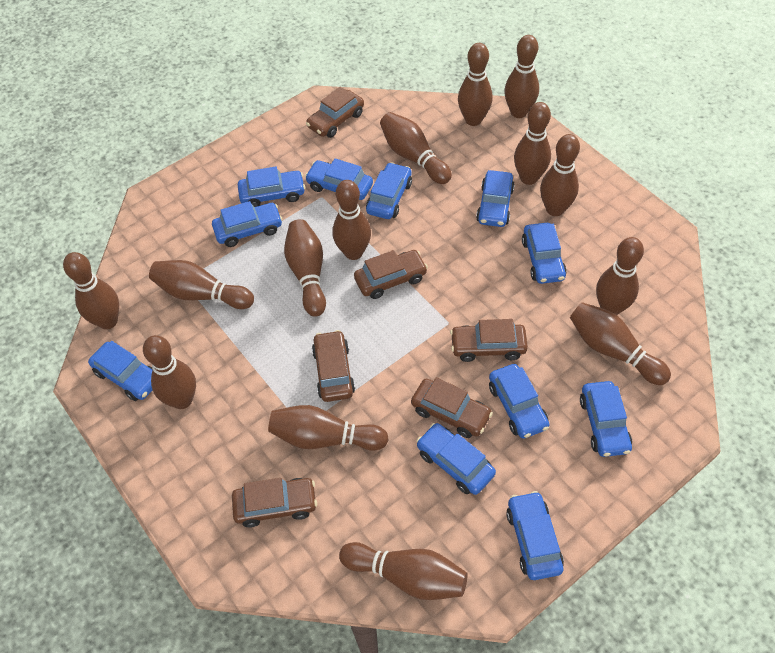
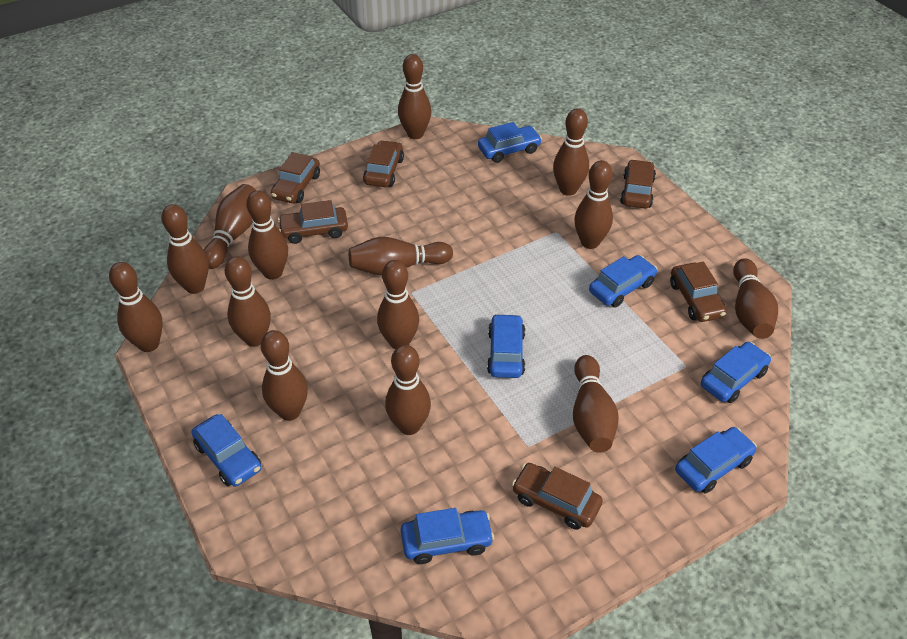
blue car: 11 -> 7

